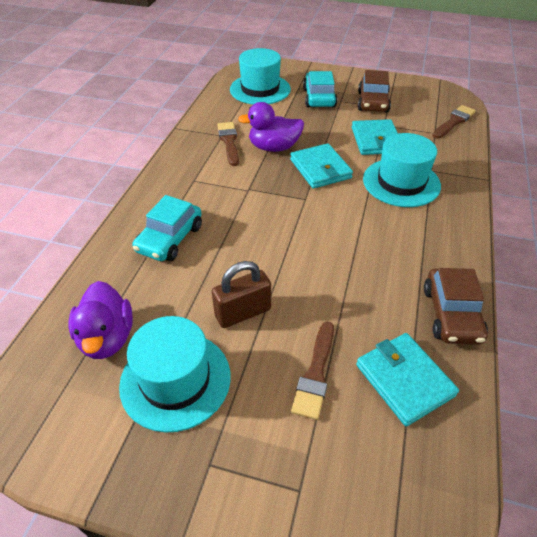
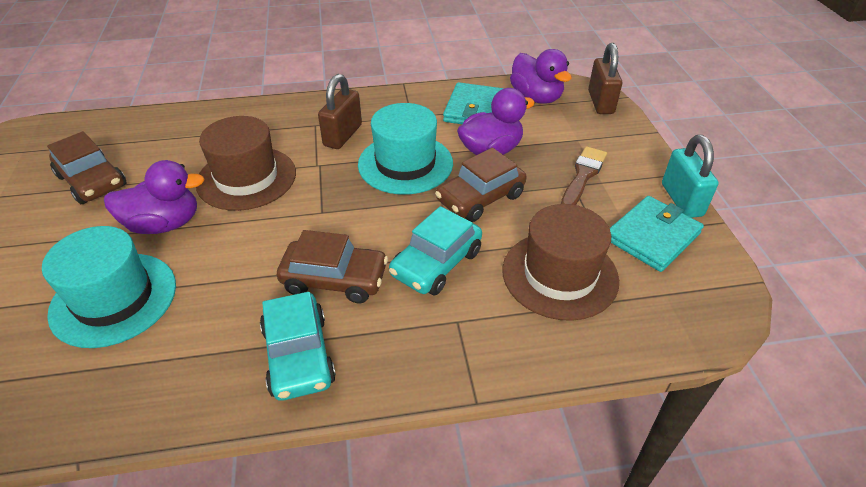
brown brush: 3 -> 1
brown car: 2 -> 3
brown hat: 0 -> 2
brown padlock: 1 -> 2
purple duck: 2 -> 3
turquoise hat: 3 -> 2
turquoise padlock: 0 -> 1
turquoise wallet: 3 -> 2

